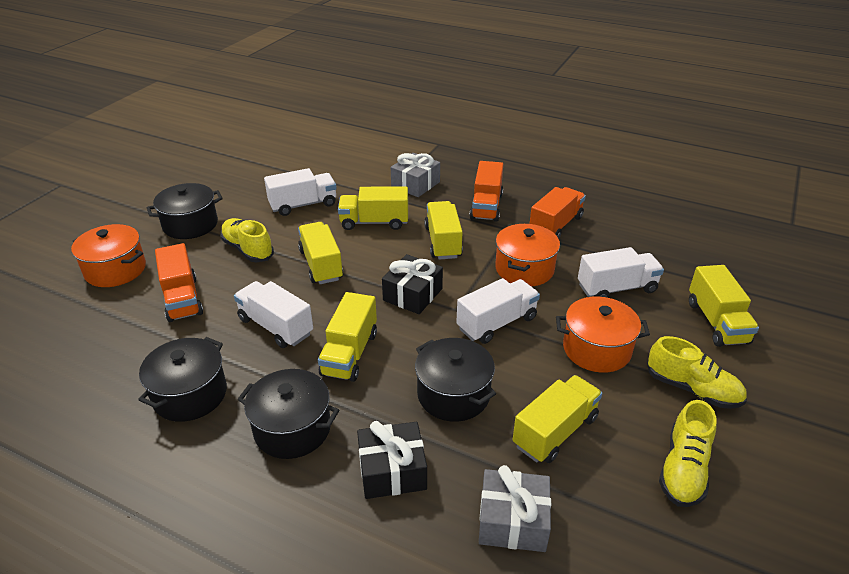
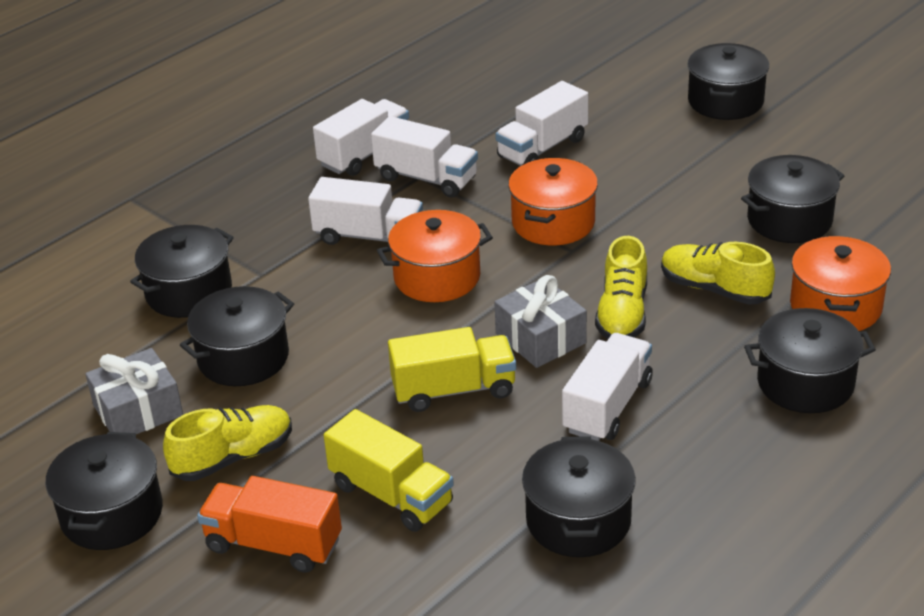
black gift: 2 -> 0
black pot: 4 -> 7
orange truck: 3 -> 1
white truck: 4 -> 5
yellow truck: 6 -> 2

